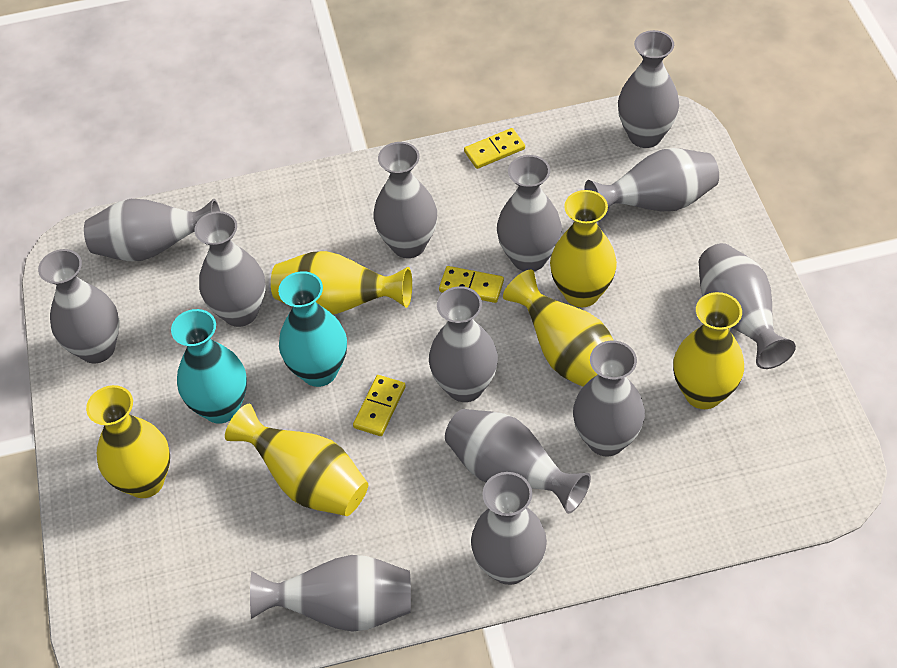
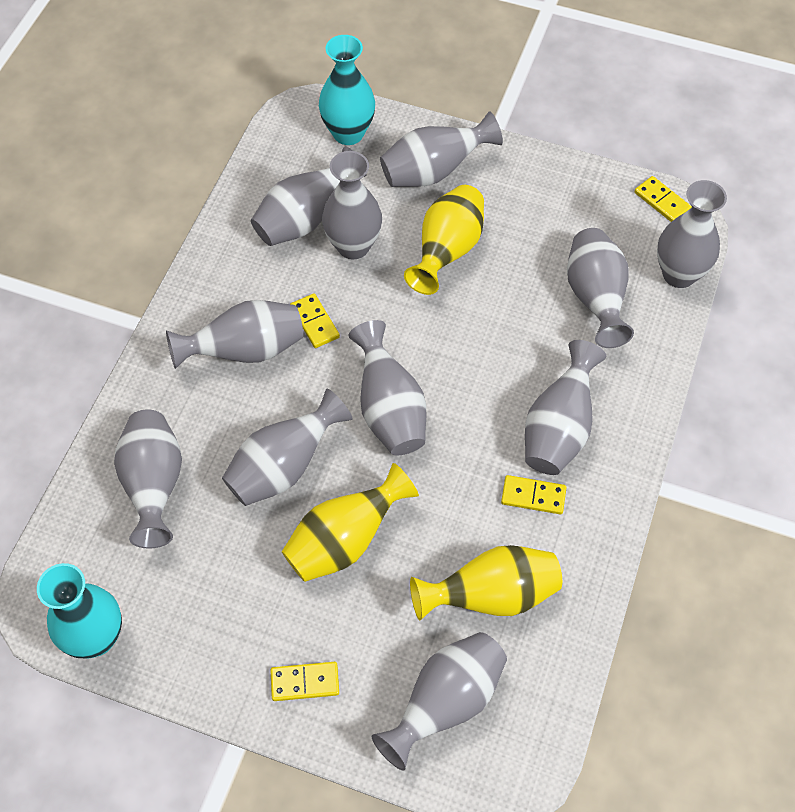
grey vase: 13 -> 11
yellow domino: 3 -> 4
yellow vase: 6 -> 3

